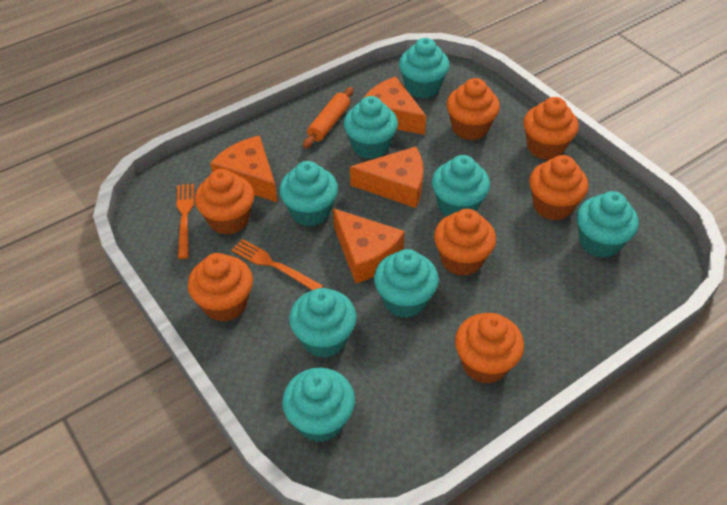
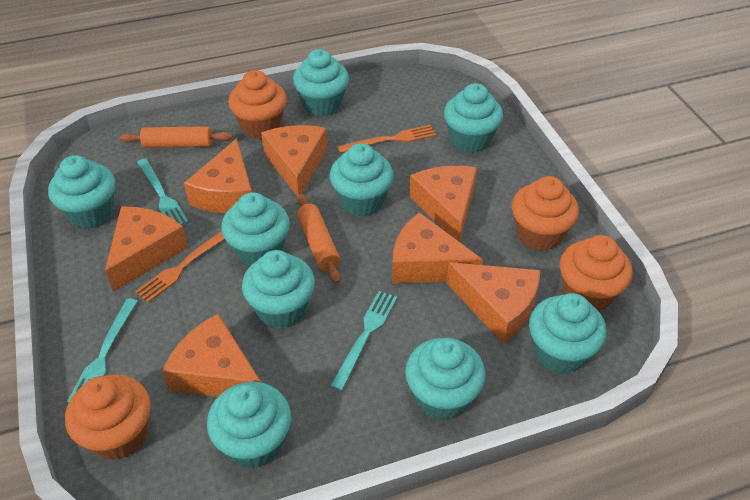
orange cheese: 4 -> 7
orange cupcake: 7 -> 4
orange rolling pin: 1 -> 2
turquoise cupcake: 8 -> 9
turquoise fork: 0 -> 3

